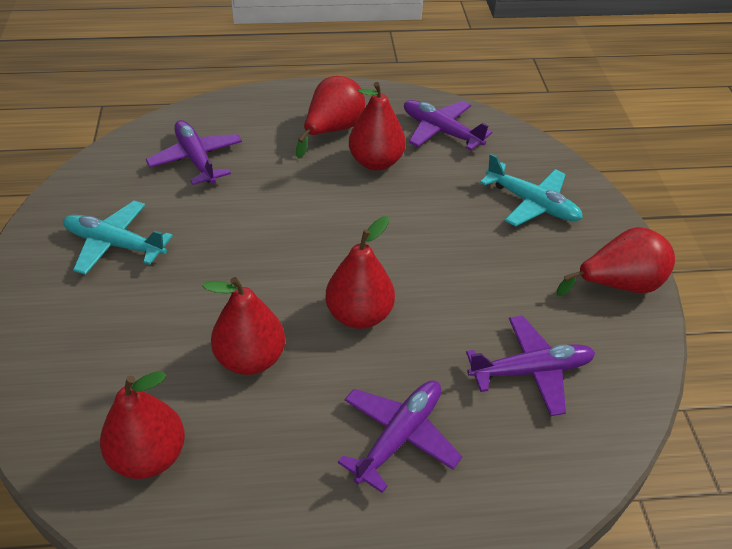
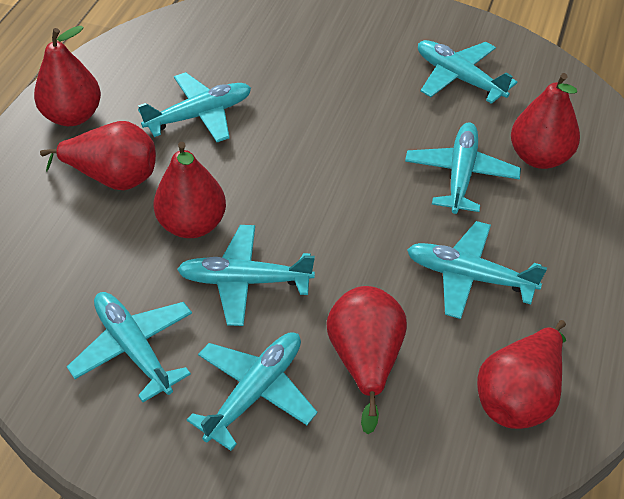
purple plane: 4 -> 0
turquoise plane: 2 -> 7

